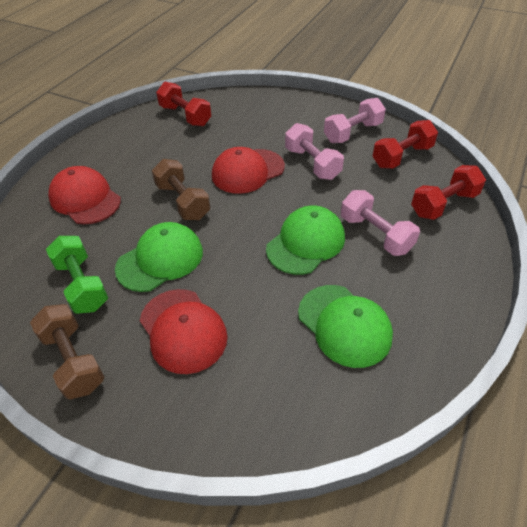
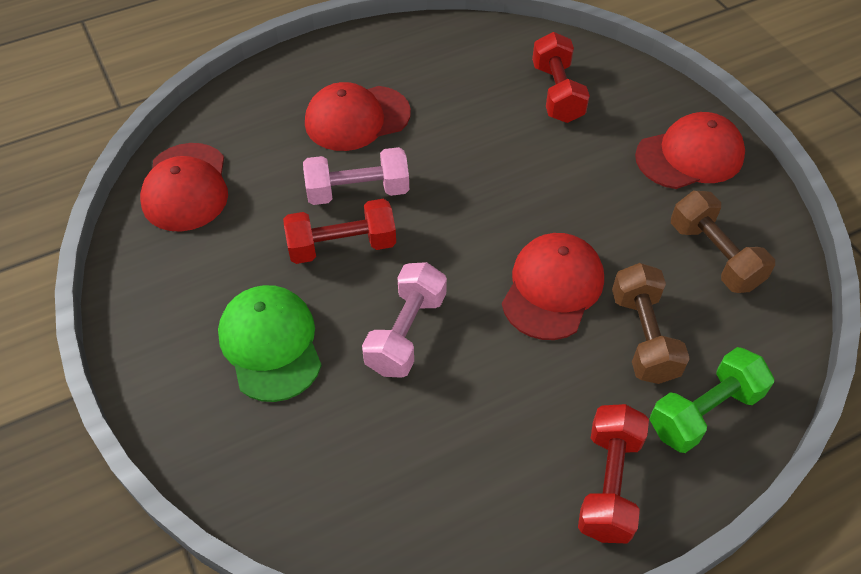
green cap: 3 -> 1
pink dumbbell: 3 -> 2
red cap: 3 -> 4

